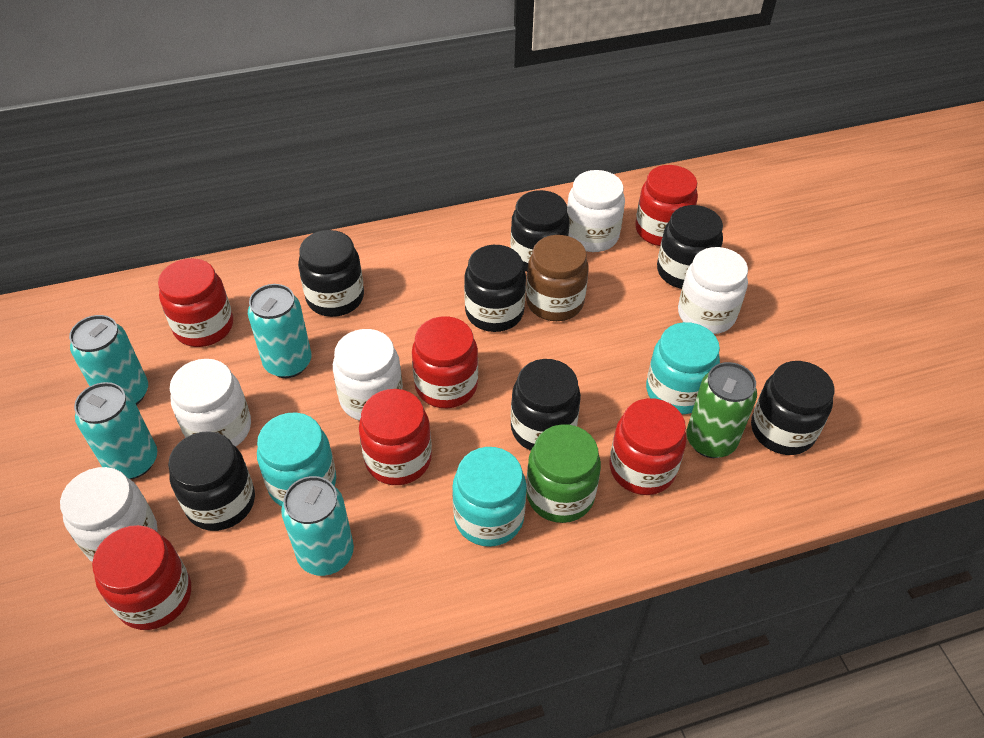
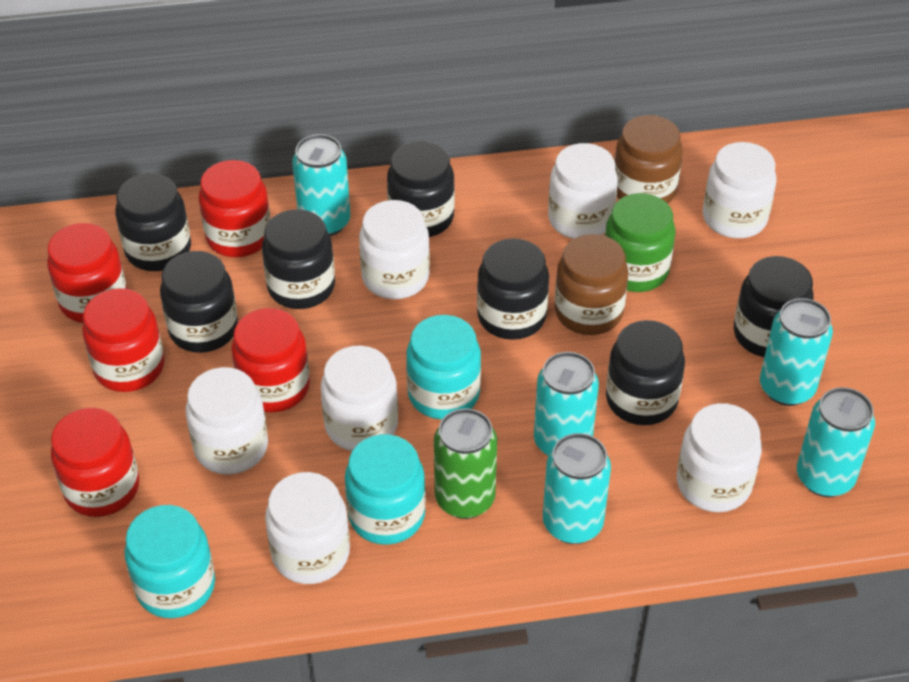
brown jar: 1 -> 2
red jar: 6 -> 5
turquoise can: 4 -> 5
white jar: 5 -> 7

